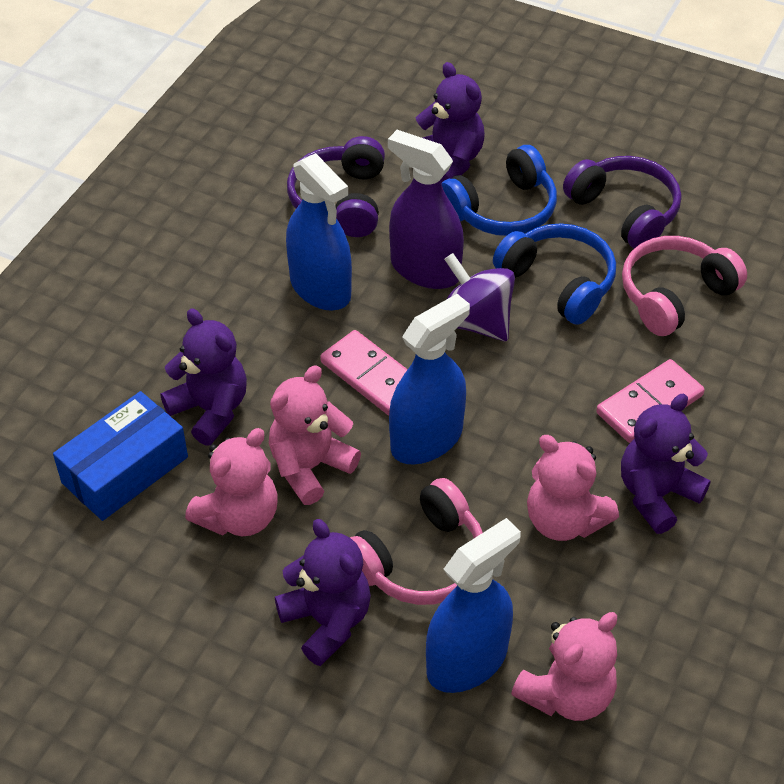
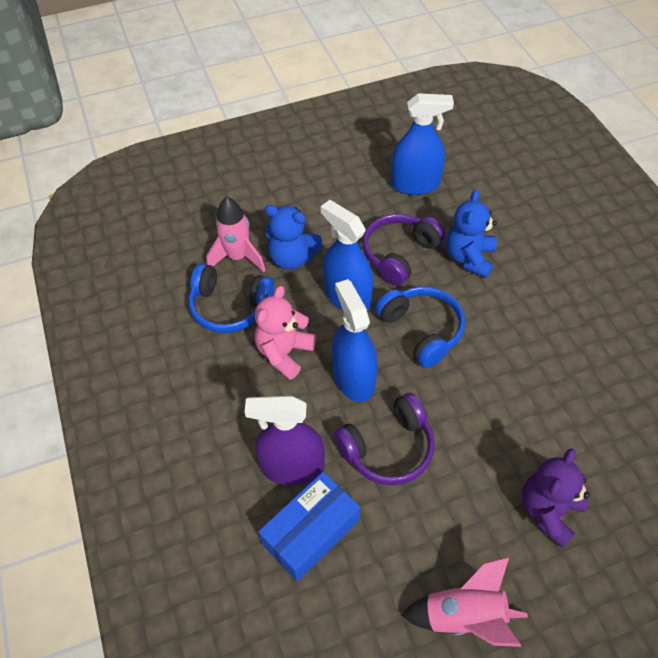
blue teddy bear: 0 -> 2
pink domino: 2 -> 0
pink headphones: 2 -> 0
pink rocket: 0 -> 2
pink teddy bear: 4 -> 1
purple spinning top: 1 -> 0
purple teddy bear: 4 -> 1

